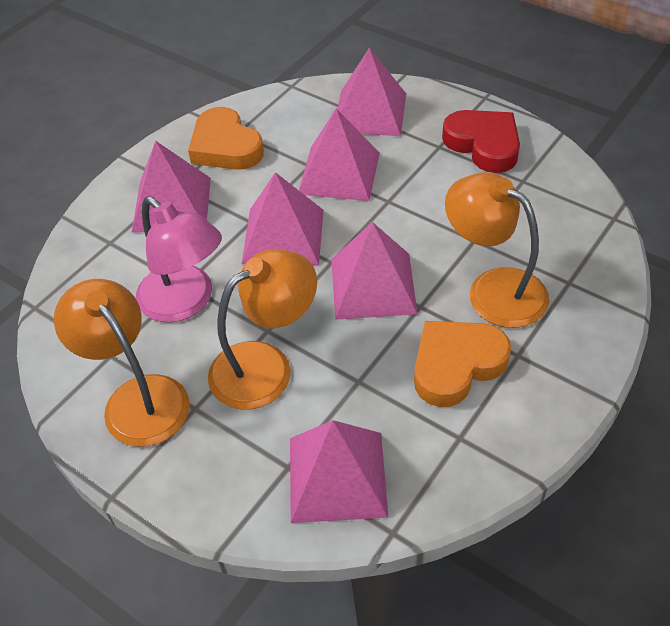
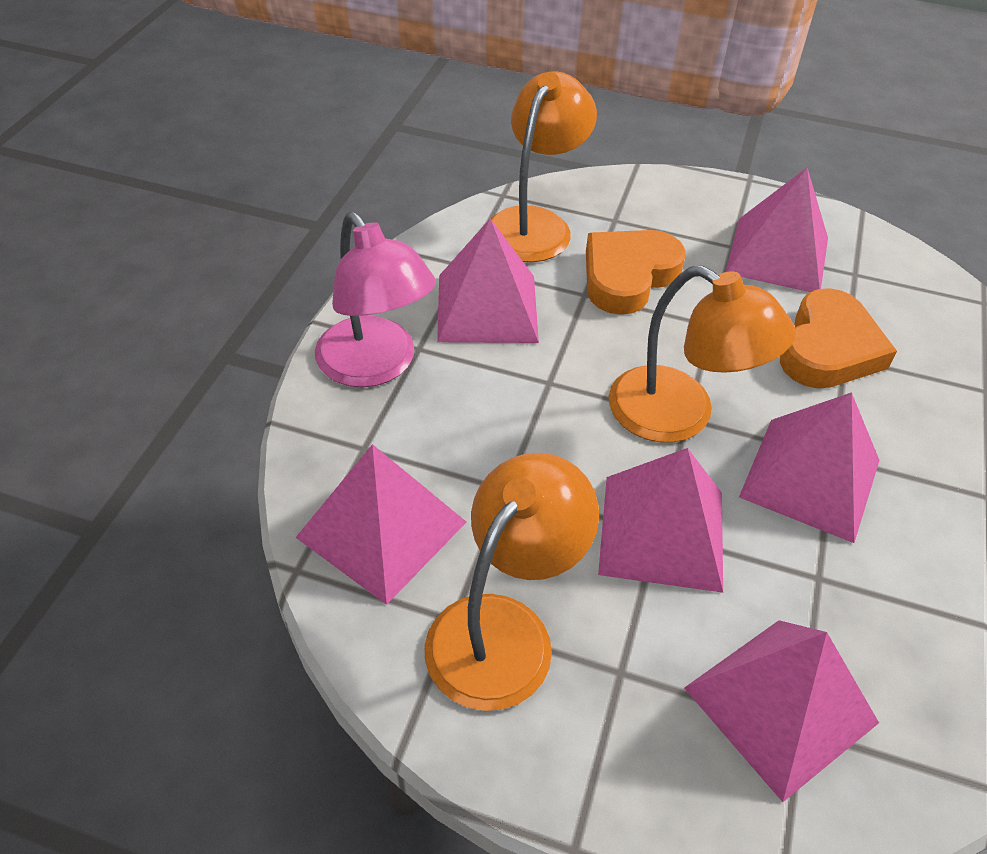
red heart: 1 -> 0

